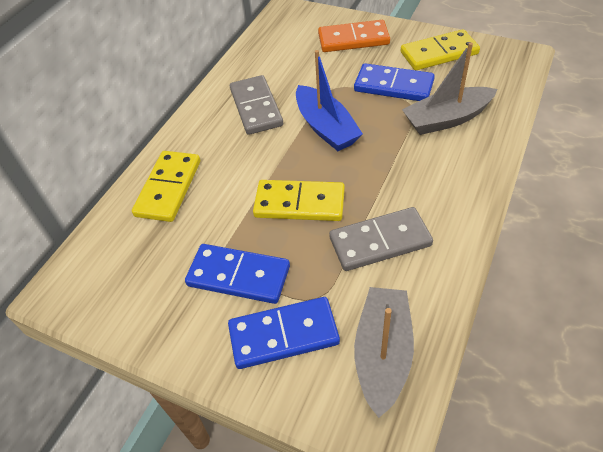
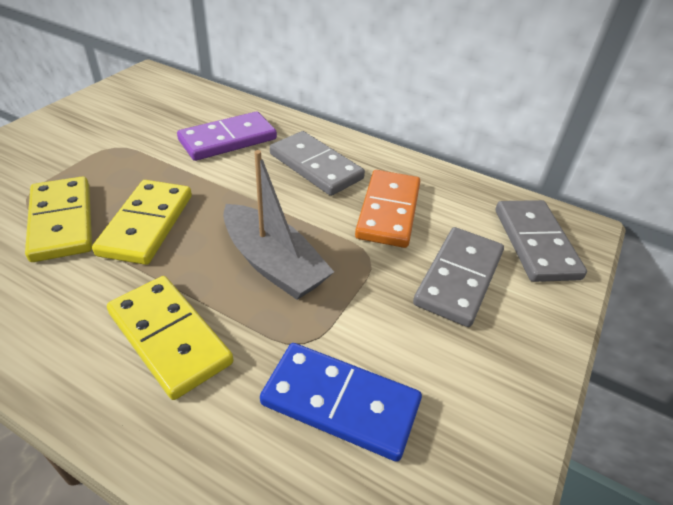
blue boat: 1 -> 0
blue domino: 3 -> 1
grey boat: 2 -> 1
grey domino: 2 -> 3
purple domino: 0 -> 1

